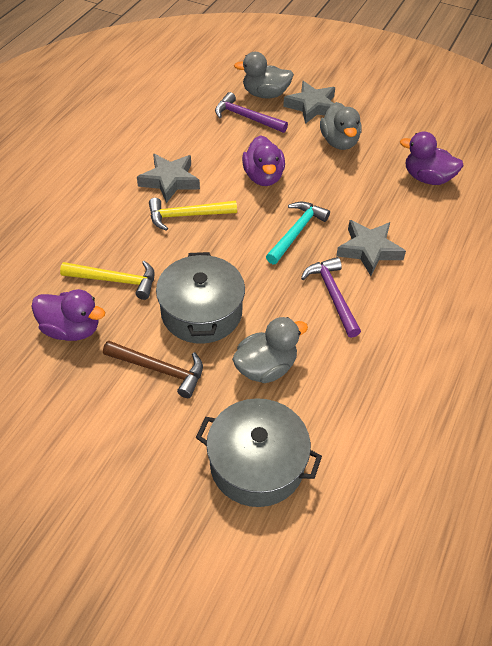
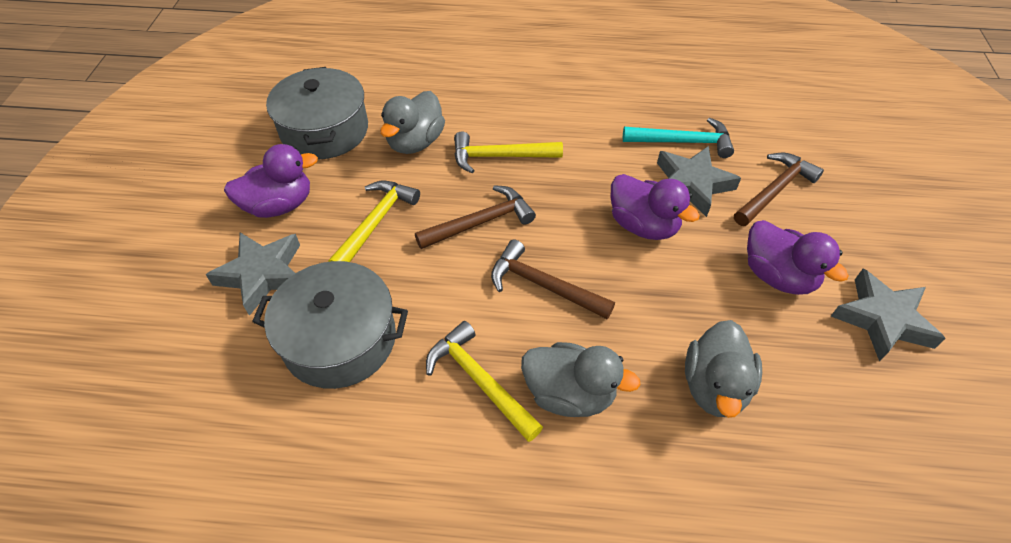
brown hammer: 1 -> 3
purple hammer: 2 -> 0
yellow hammer: 2 -> 3

